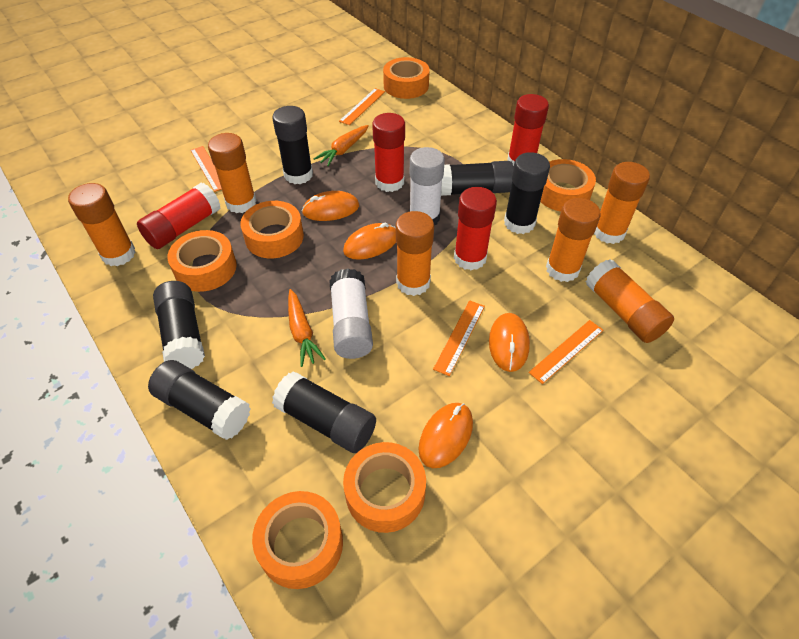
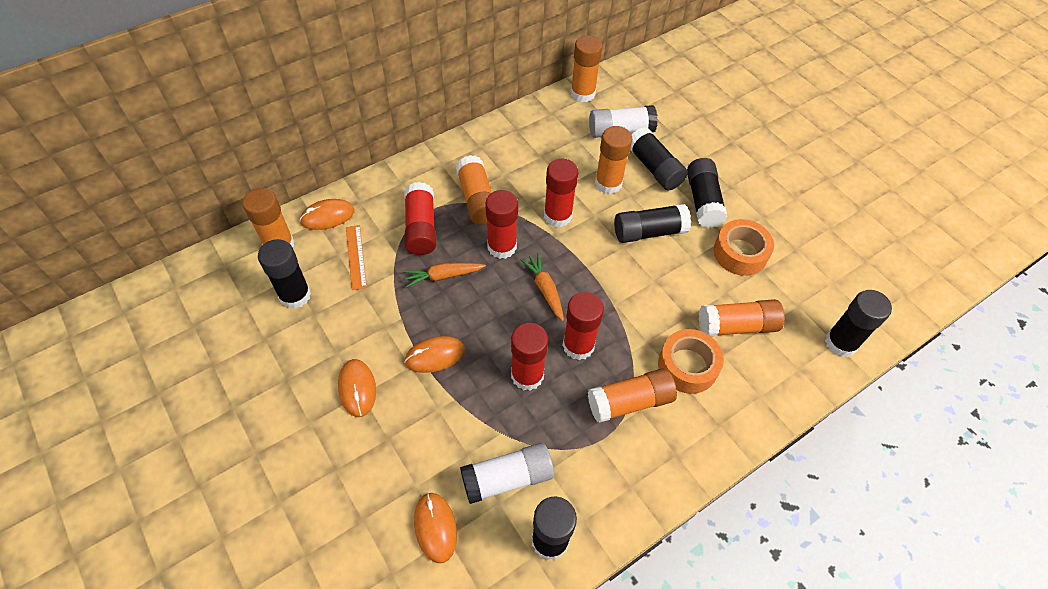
orange ruler: 4 -> 1
orange tape: 6 -> 2
red glue stick: 4 -> 5

